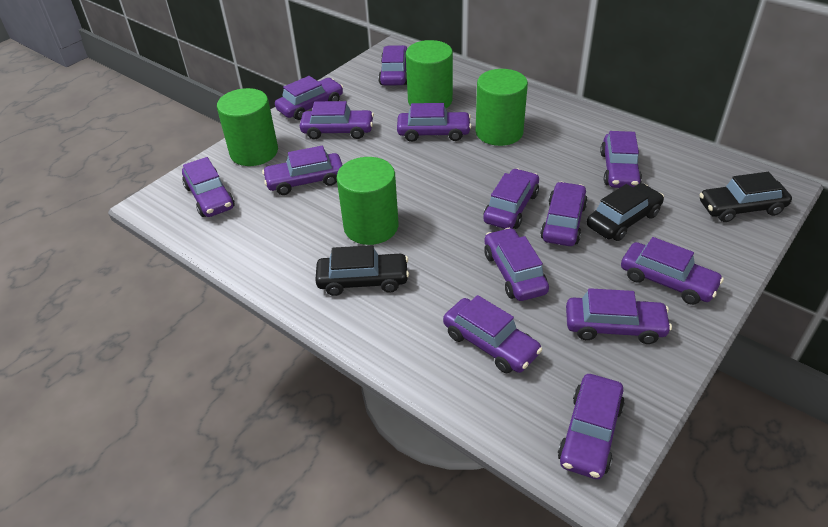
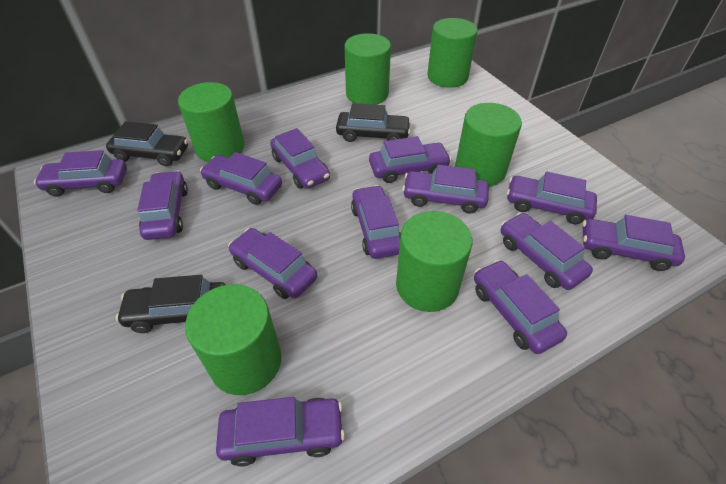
green cylinder: 4 -> 6
purple car: 14 -> 13

